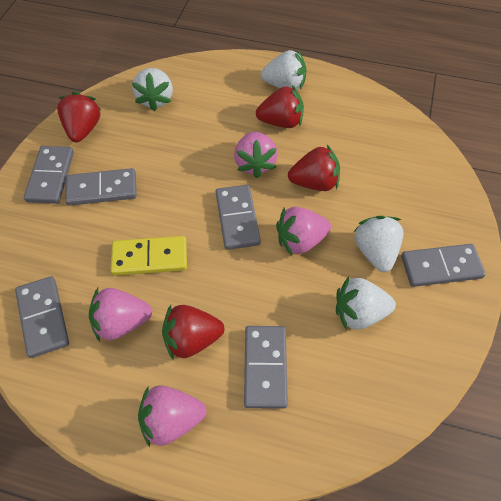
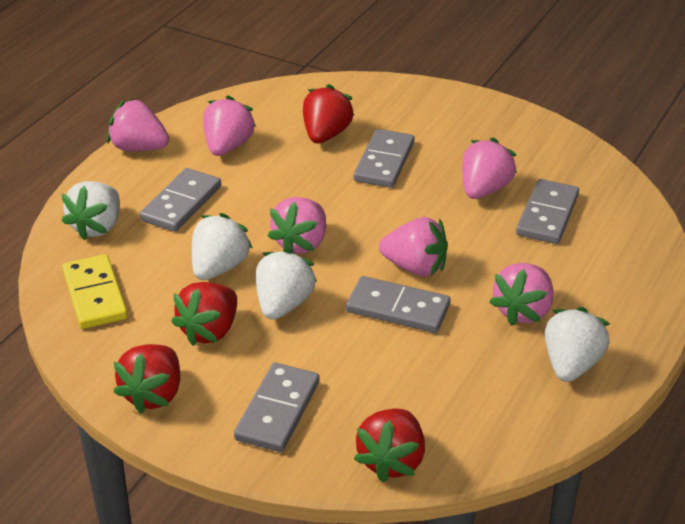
grey domino: 6 -> 5
pink strawberry: 4 -> 6

